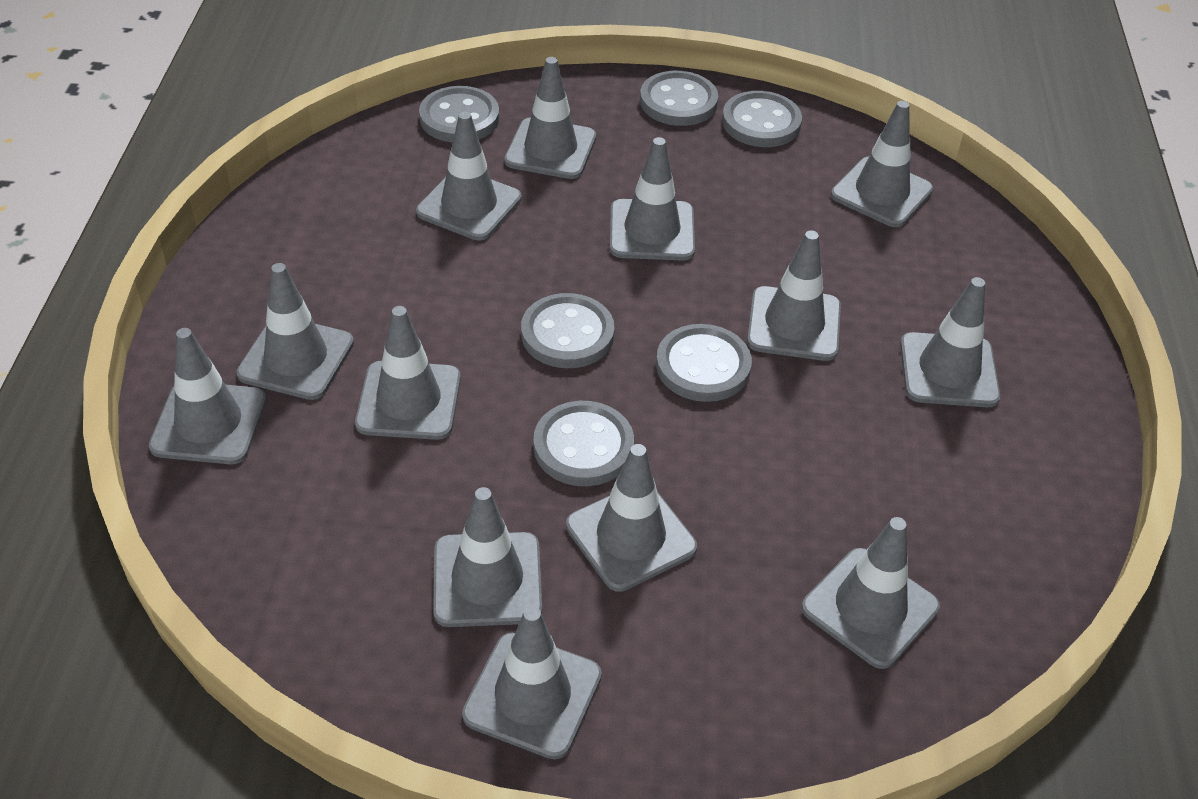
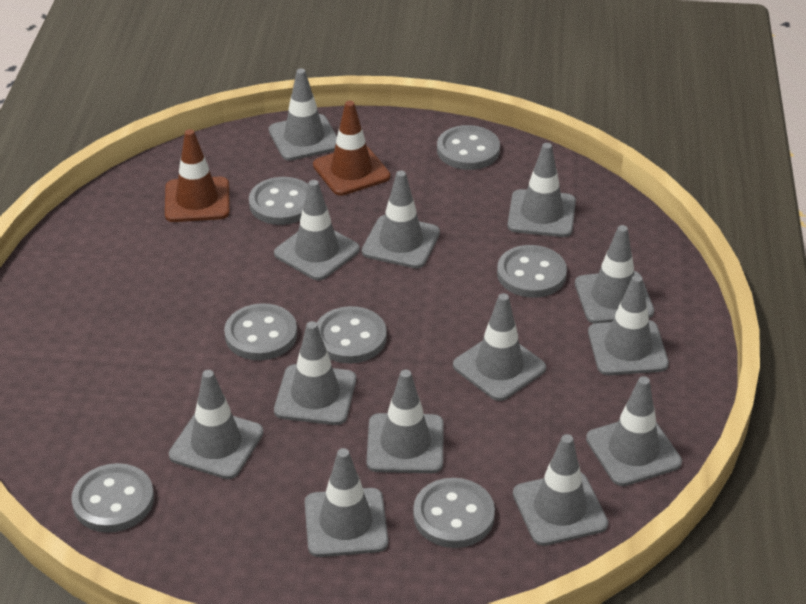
brown traffic cone: 0 -> 2
grey button: 6 -> 7

